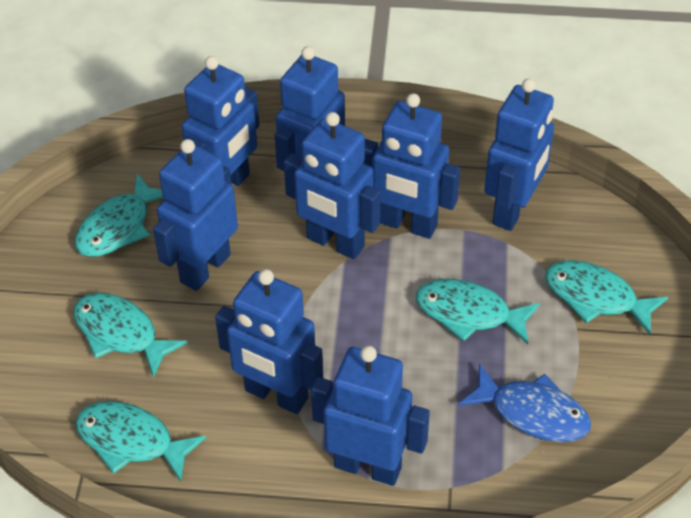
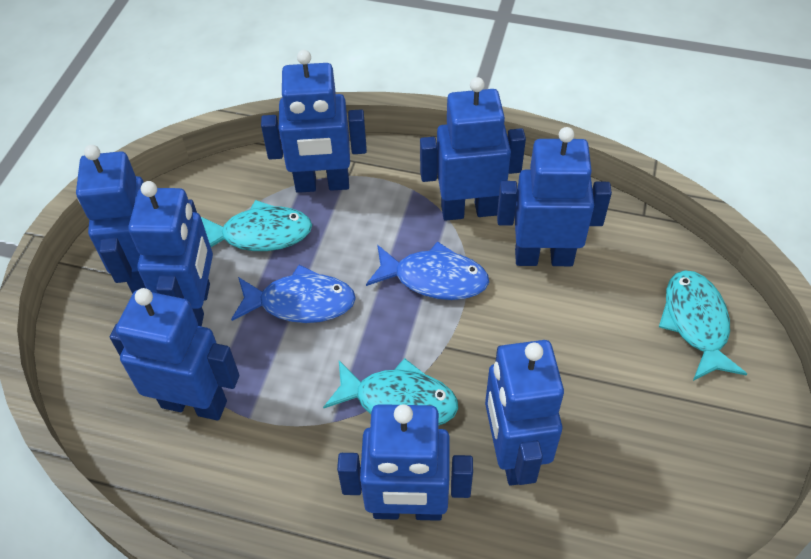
blue fish: 1 -> 2
turquoise fish: 5 -> 3

